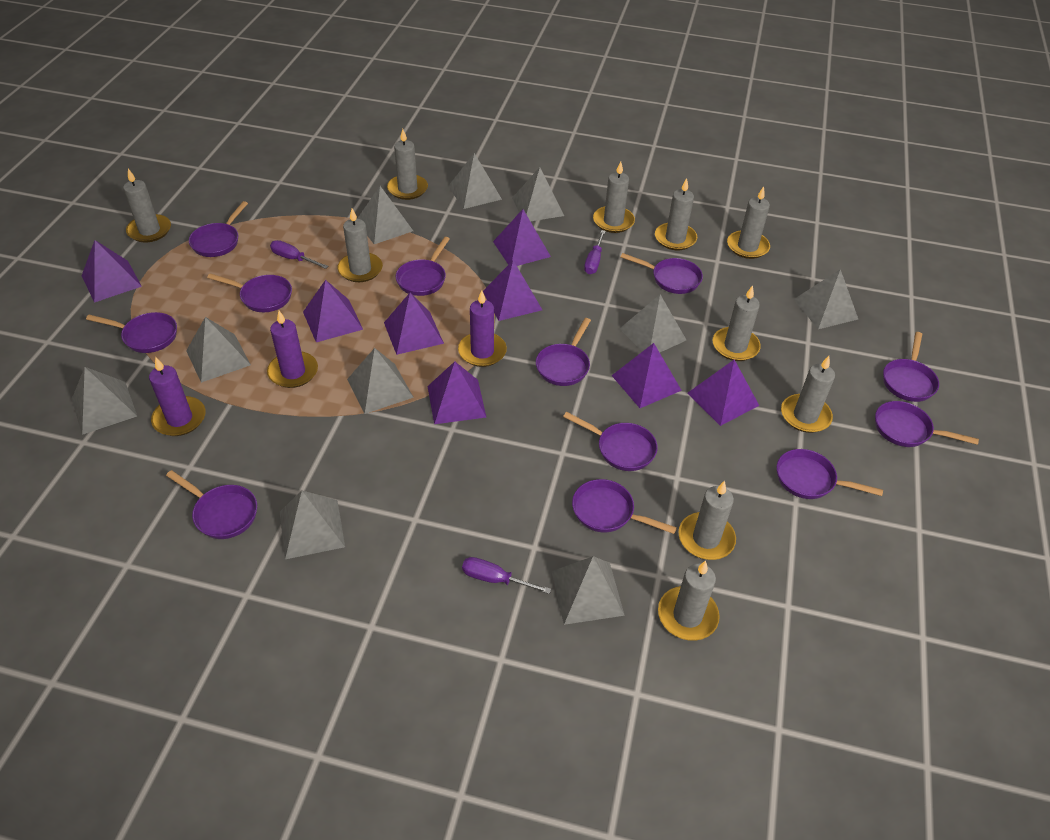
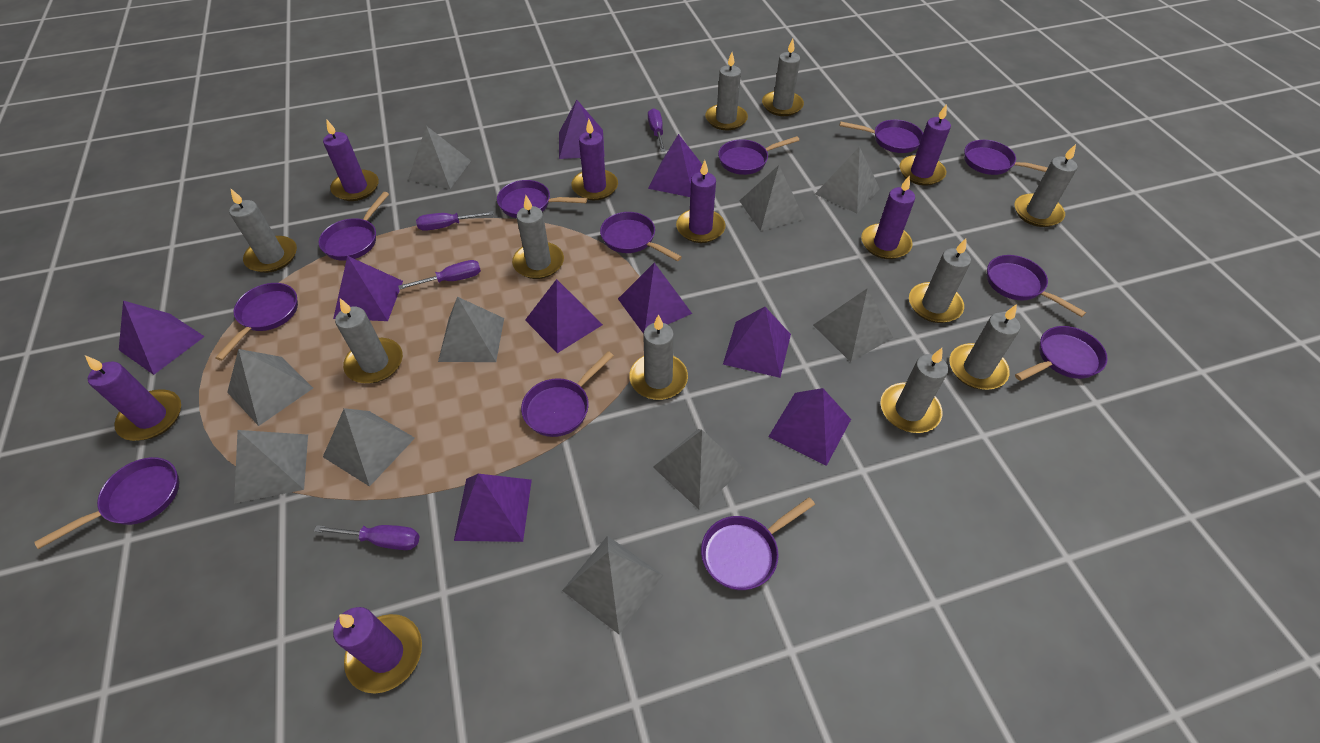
purple candle: 3 -> 7
purple pyramid: 8 -> 9
purple screwdriver: 3 -> 4

